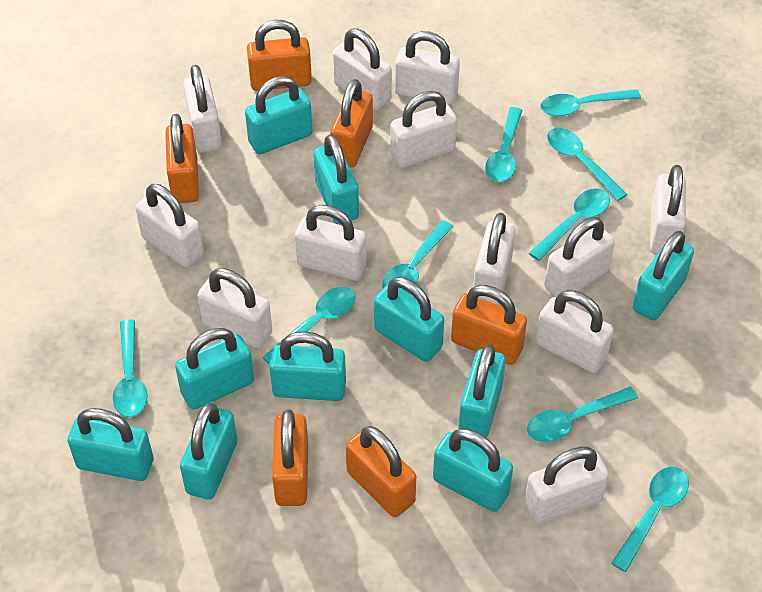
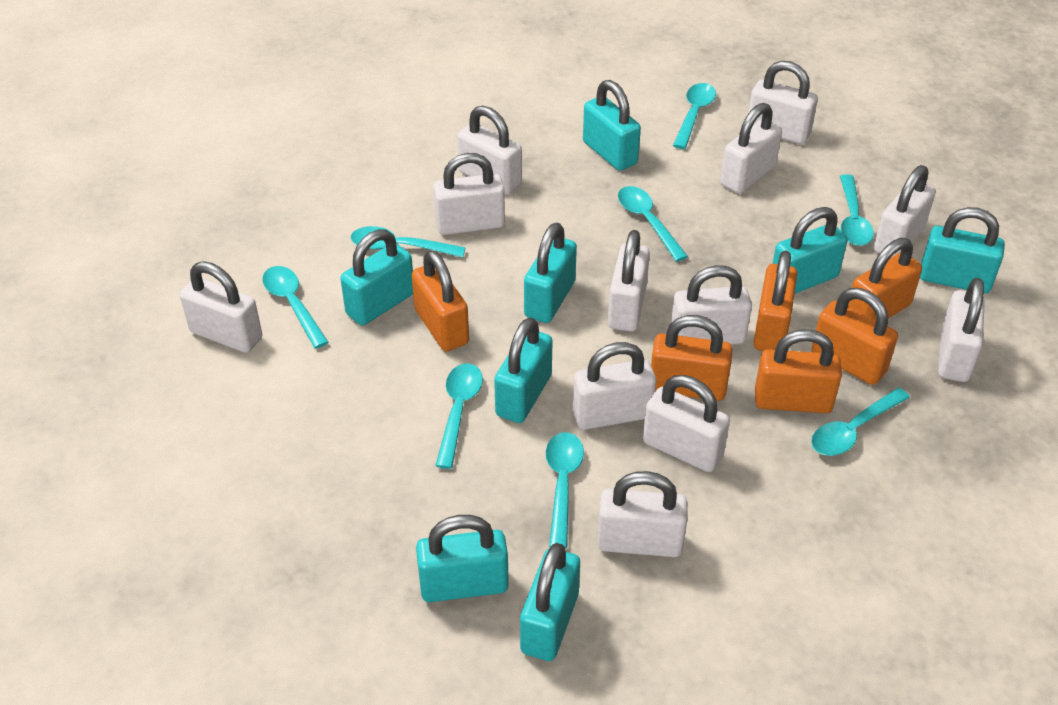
turquoise padlock: 10 -> 8
turquoise spoon: 9 -> 8

